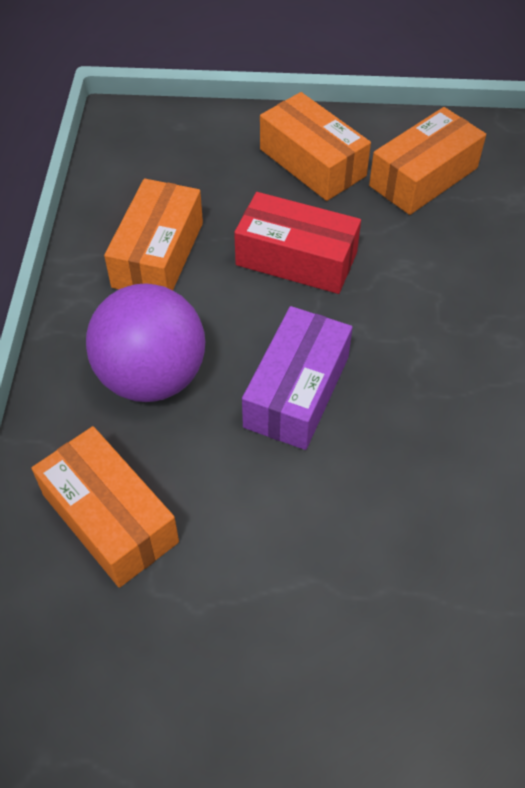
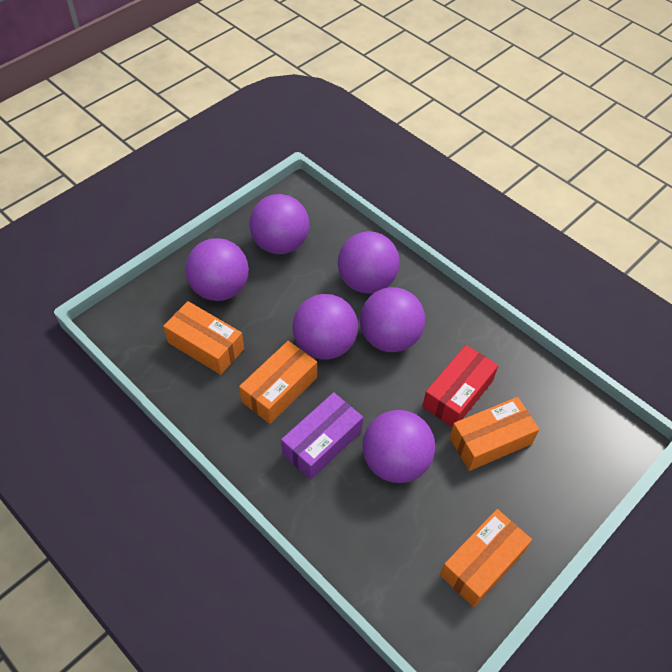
purple ball: 1 -> 6

